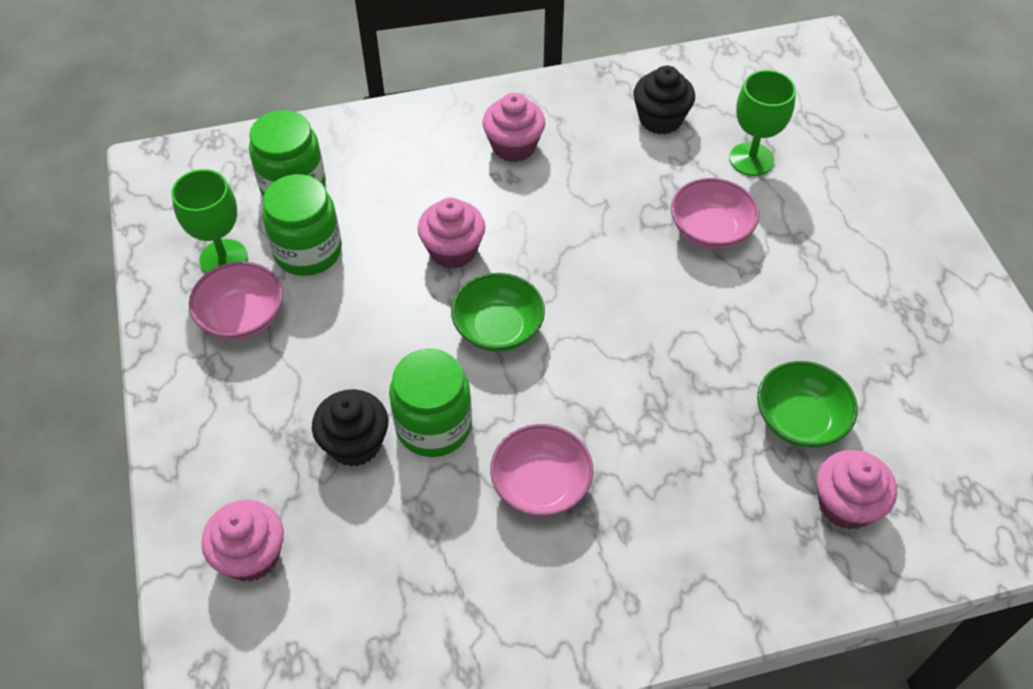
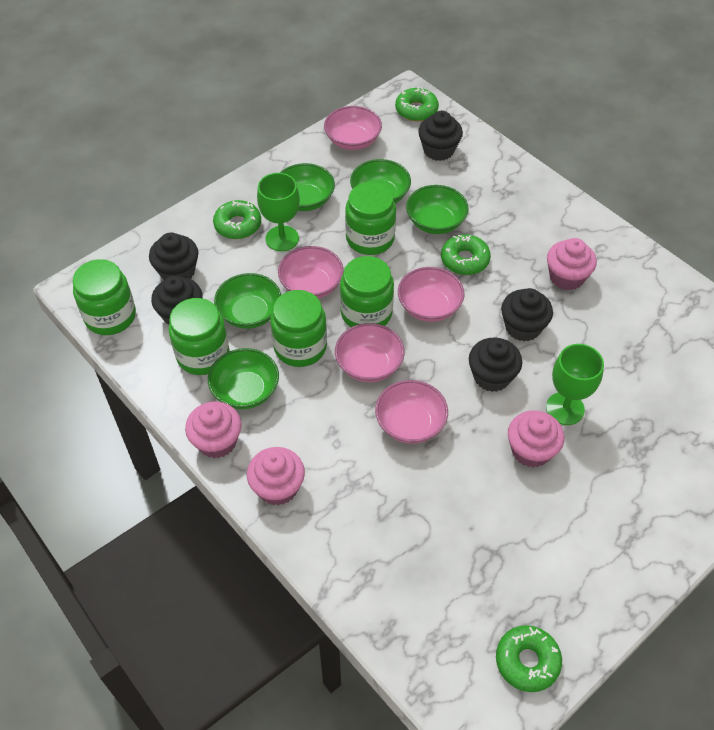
black cupcake: 2 -> 5
green bowl: 2 -> 5
green donut: 0 -> 4
green jar: 3 -> 5
pink bowl: 3 -> 5

